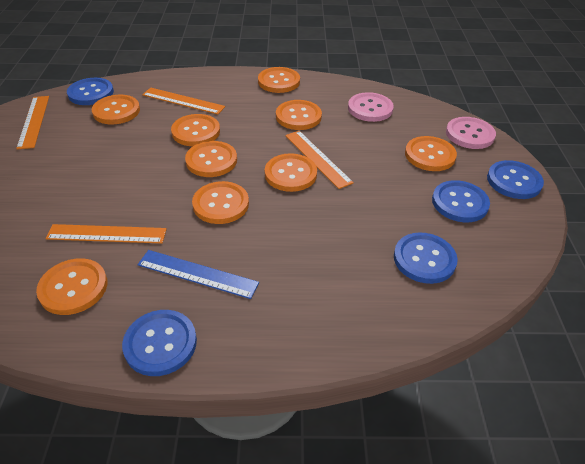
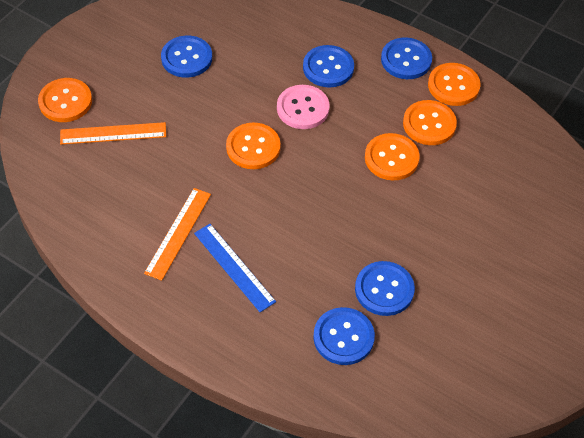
orange button: 9 -> 5
orange ruler: 4 -> 2
pink button: 2 -> 1

